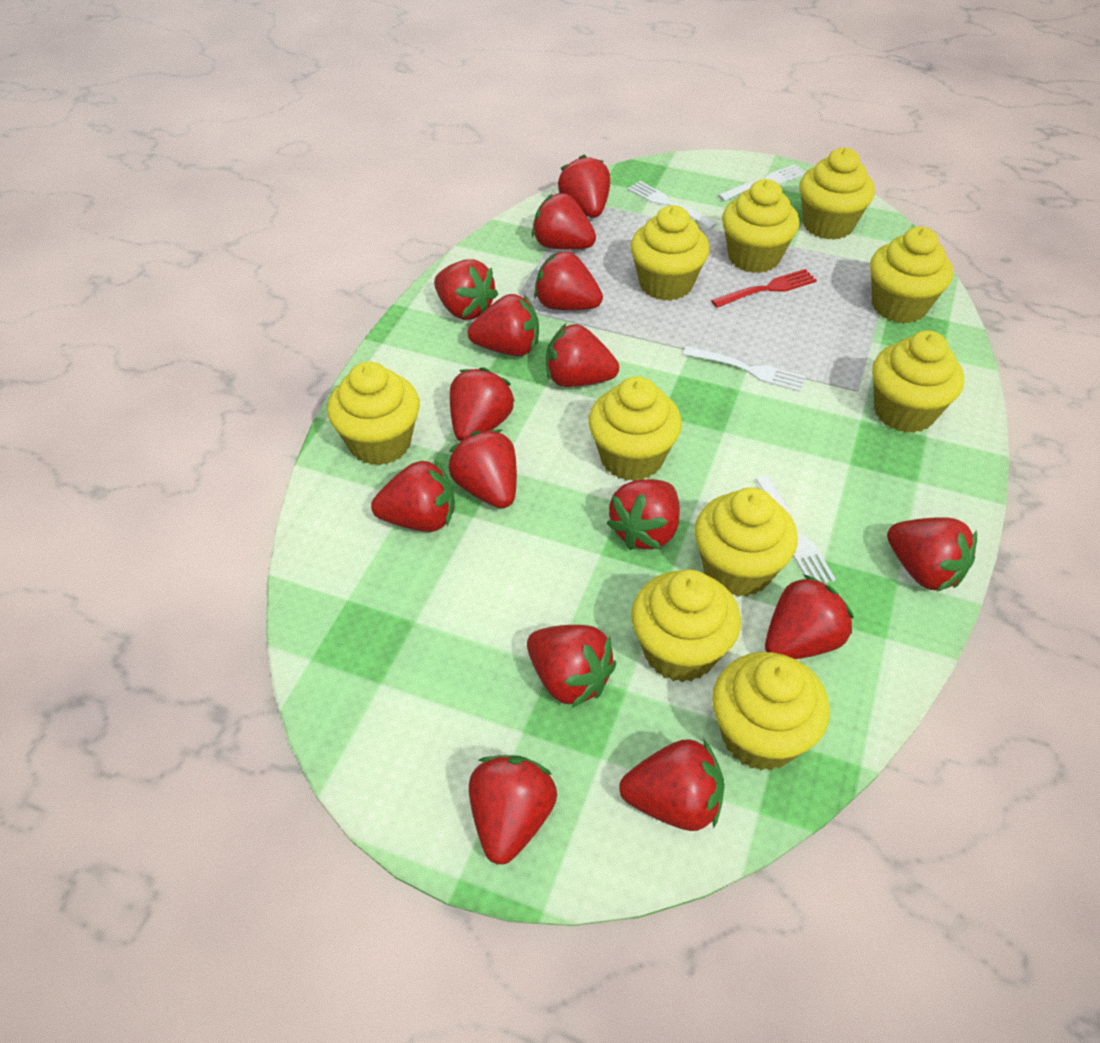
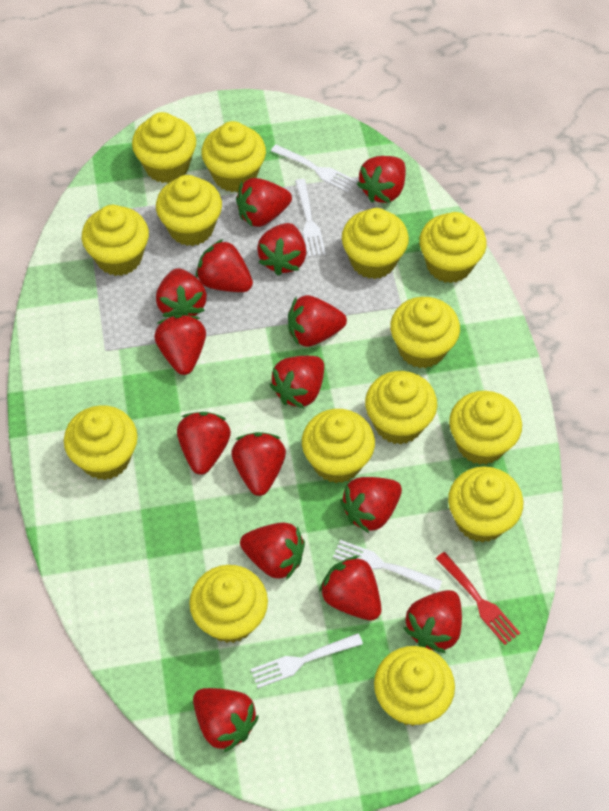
yellow cupcake: 10 -> 14

